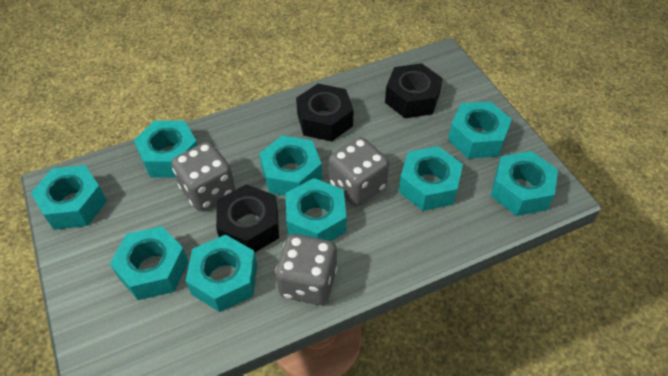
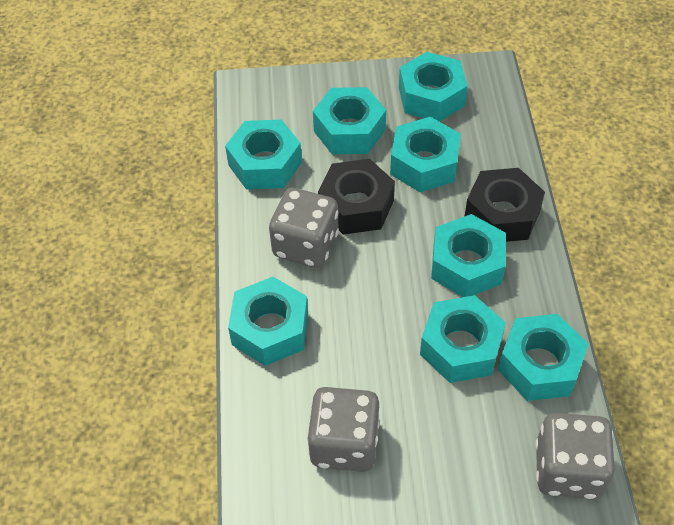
black nut: 3 -> 2
turquoise nut: 9 -> 8

